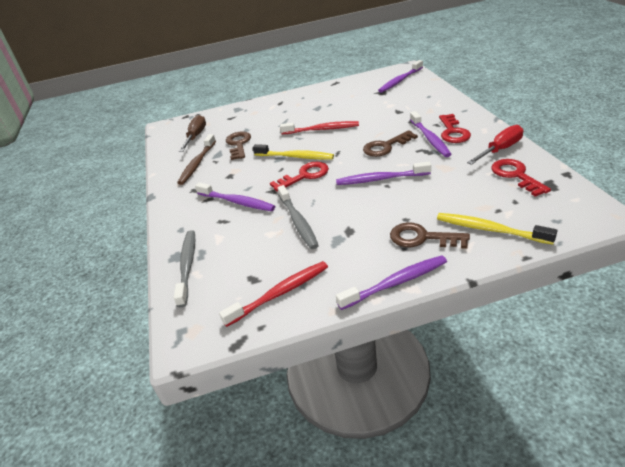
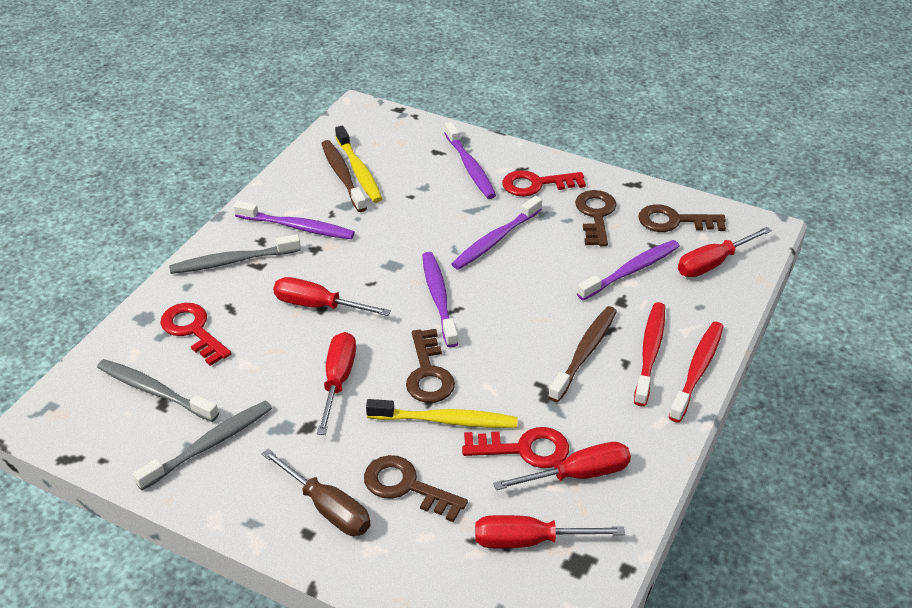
brown key: 3 -> 4
brown toothbrush: 1 -> 2
grey toothbrush: 2 -> 3
red screwdriver: 1 -> 5

